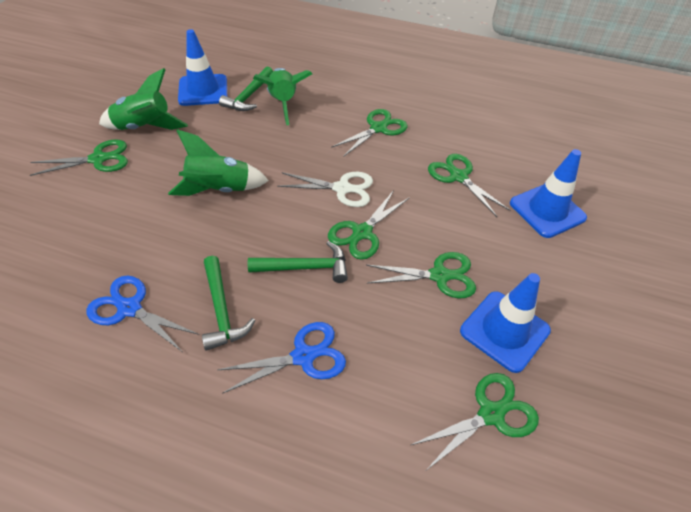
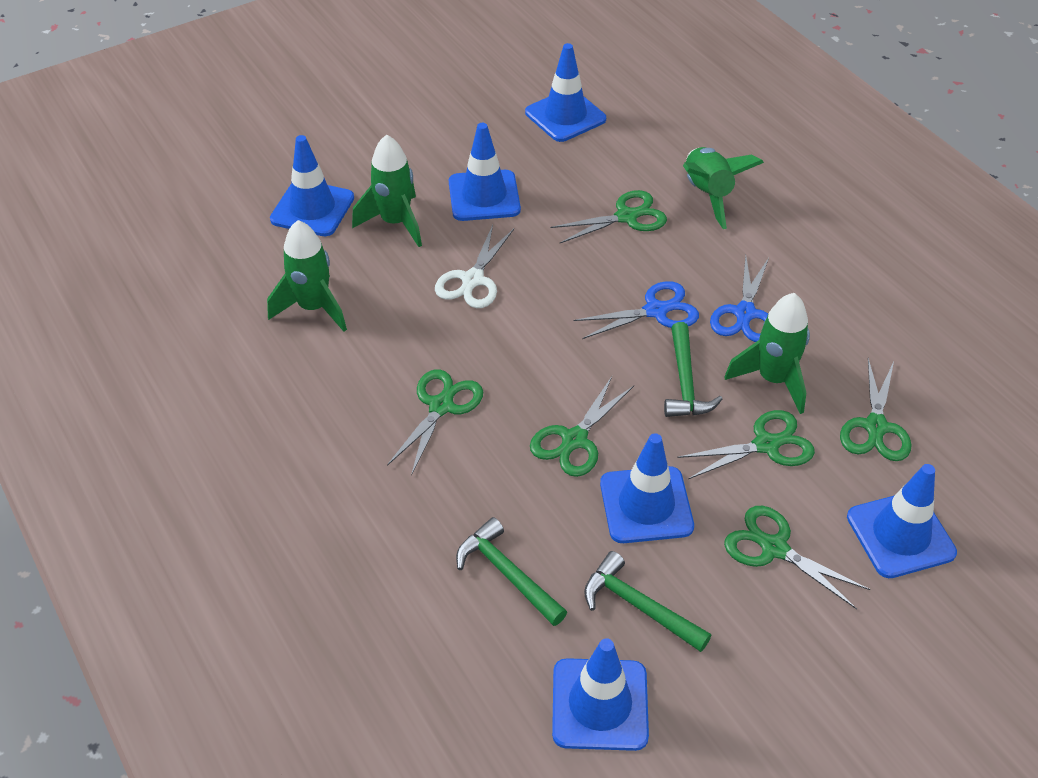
blue traffic cone: 3 -> 6
green rocket: 3 -> 4

